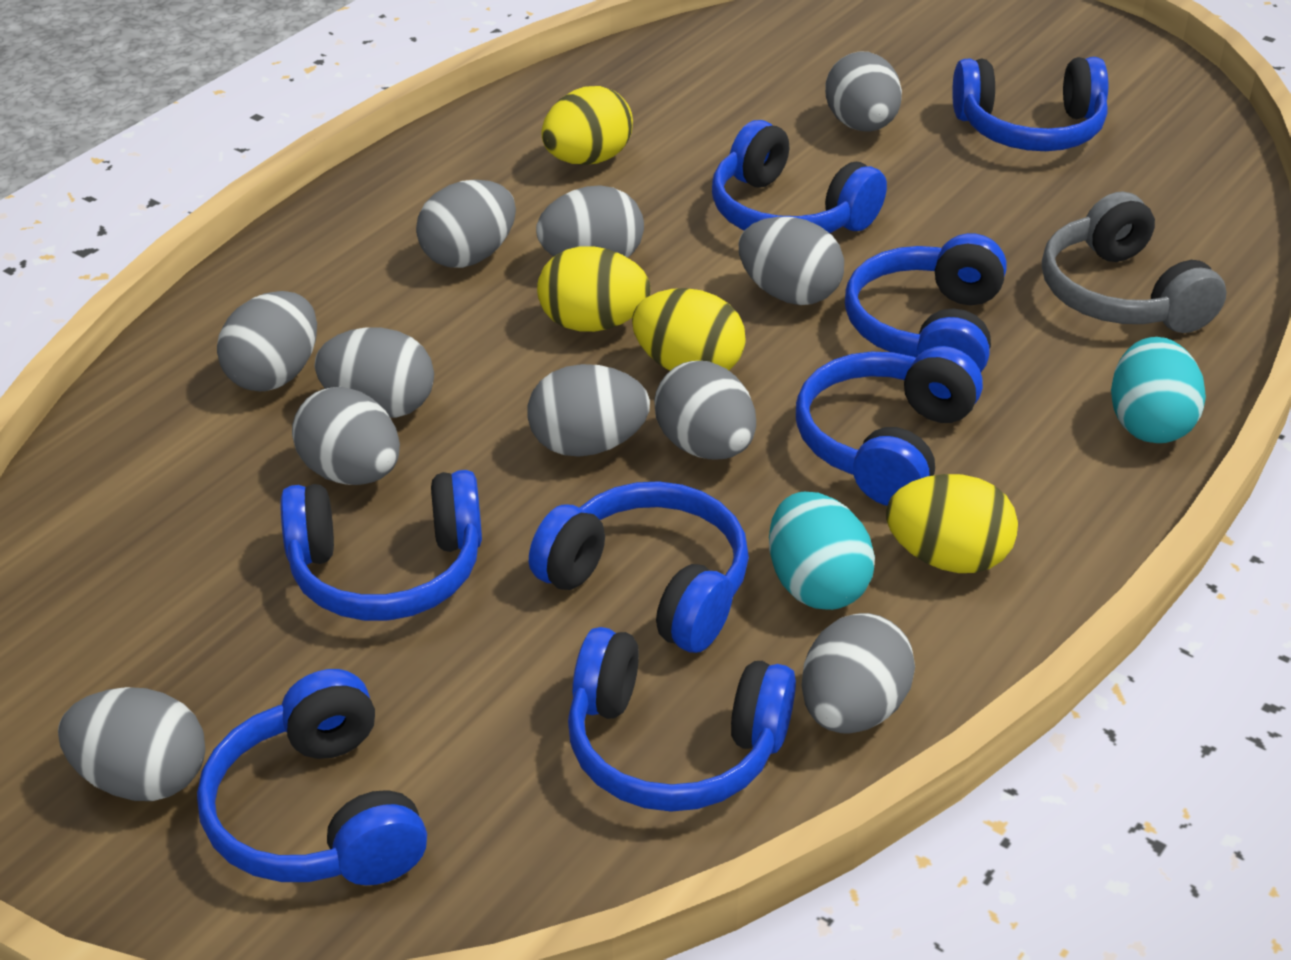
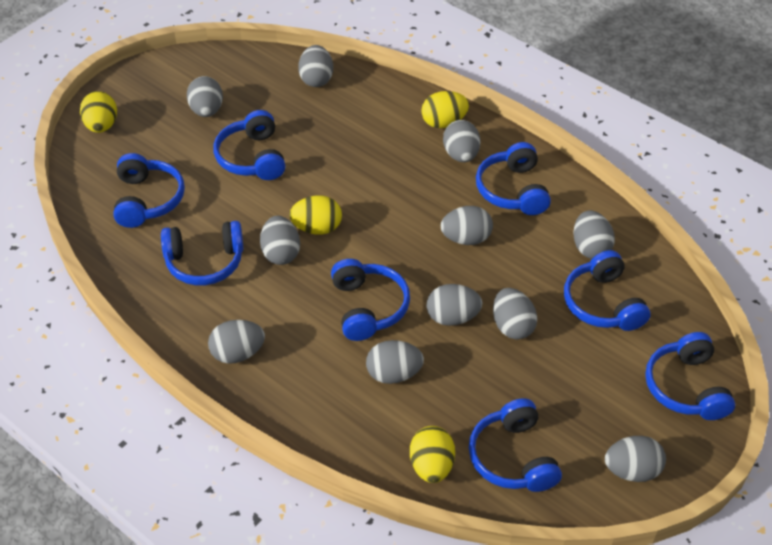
grey headphones: 1 -> 0
turquoise egg: 2 -> 0

